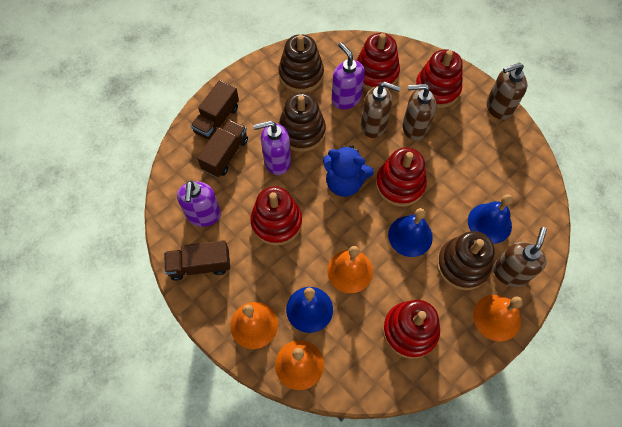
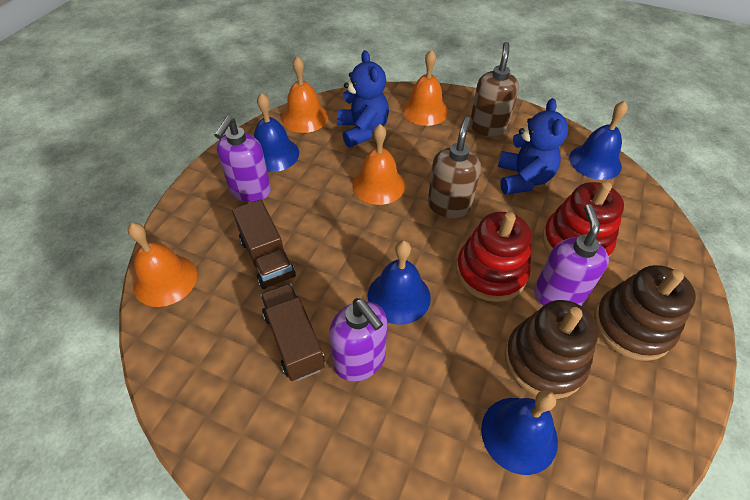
blue bell: 3 -> 4
blue teddy bear: 1 -> 2
brown soap dispenser: 4 -> 2
brown stacking toy: 3 -> 2
brown truck: 3 -> 2
red stacking toy: 5 -> 2

